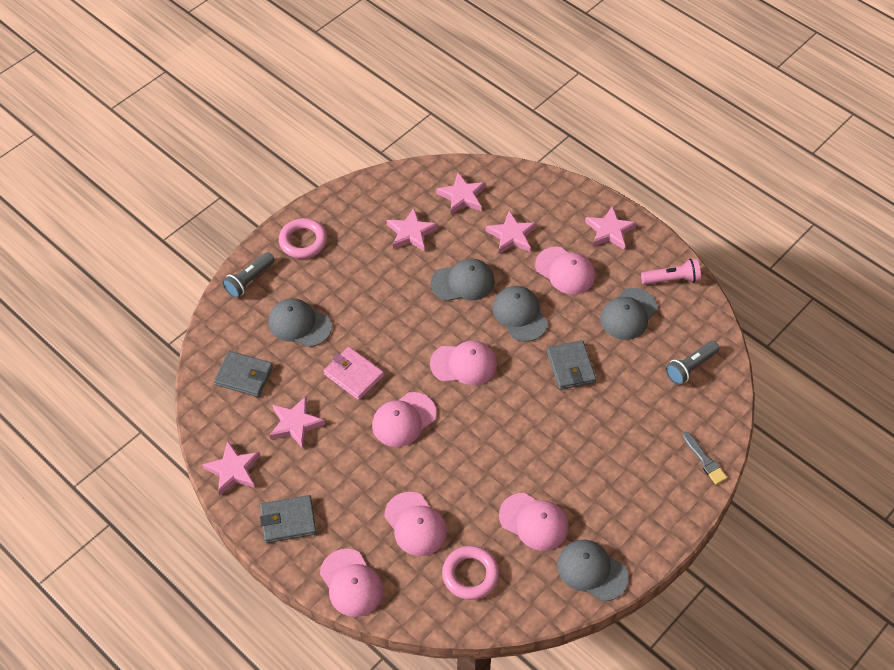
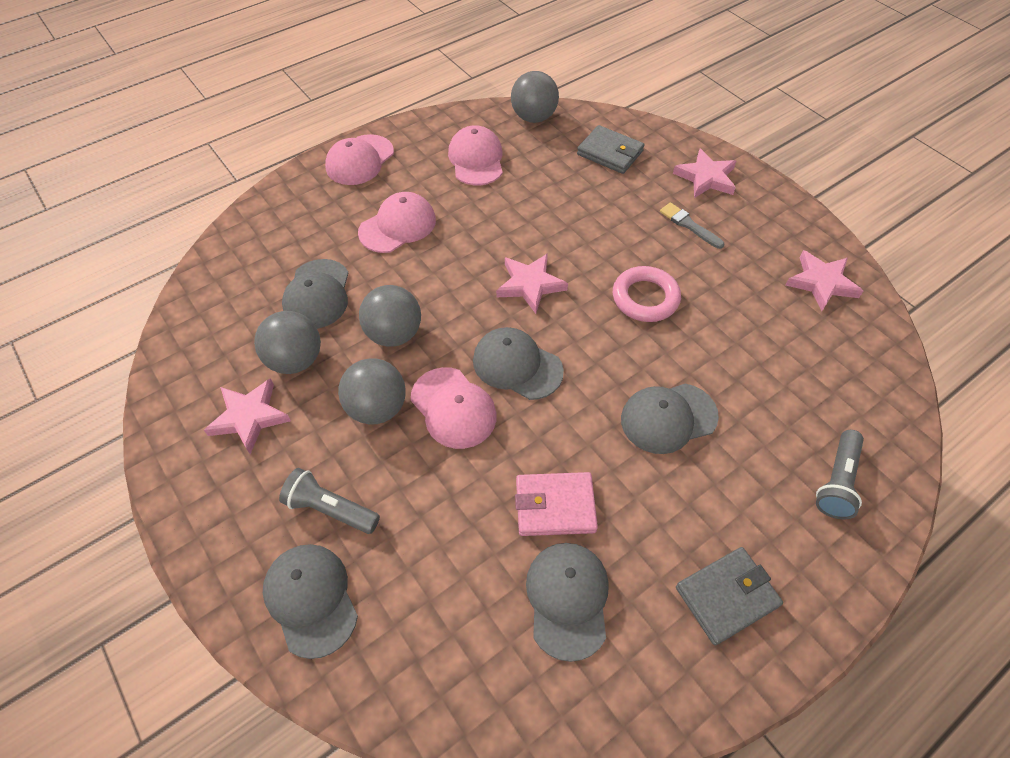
grey ball: 0 -> 4
grey wallet: 3 -> 2
pink cap: 6 -> 4
pink flashlight: 1 -> 0
pink ring: 2 -> 1
pink star: 6 -> 4

